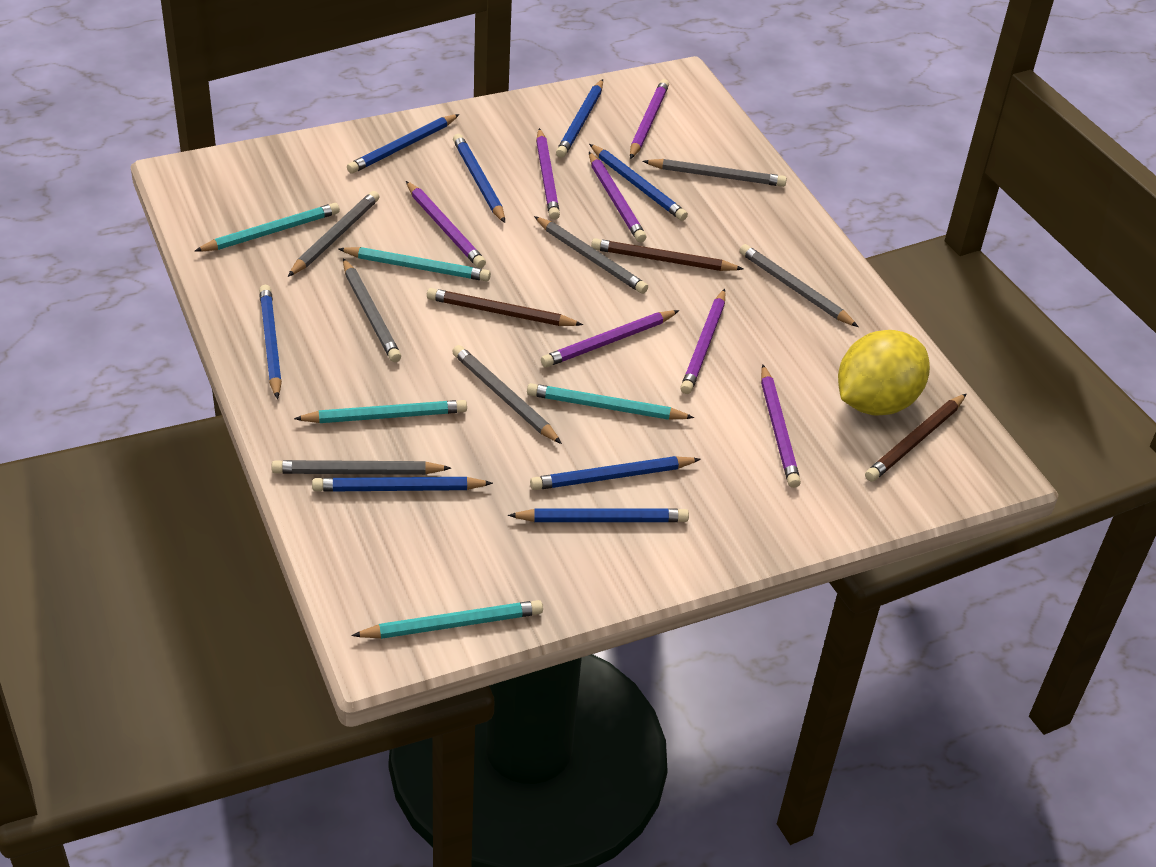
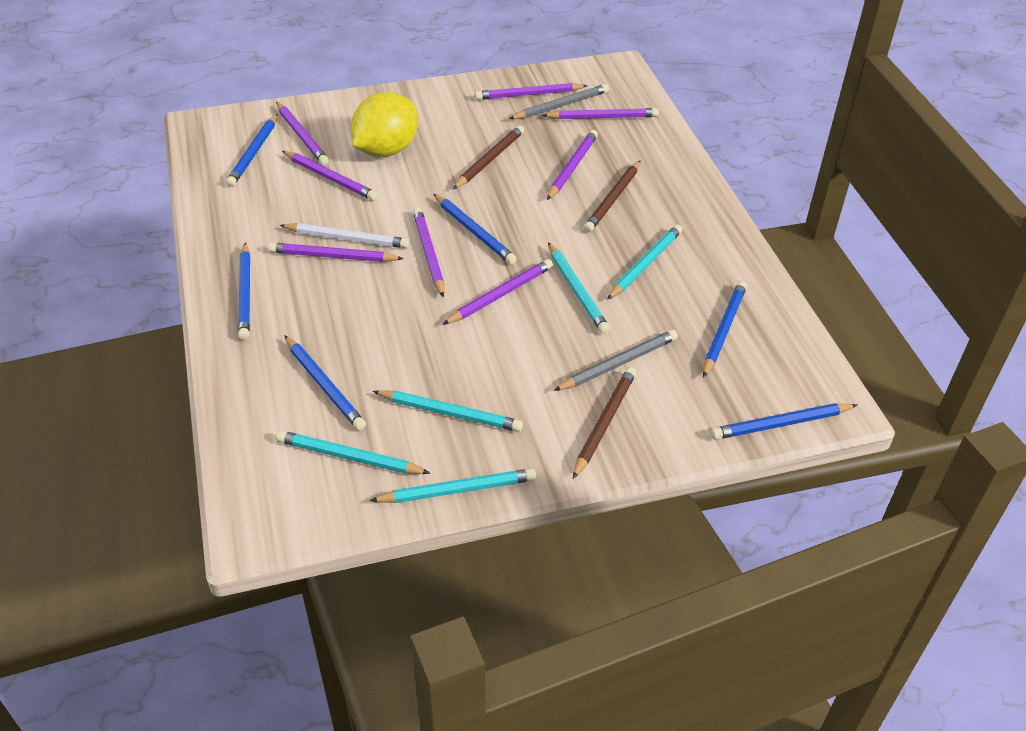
blue pencil: 8 -> 6
grey pencil: 7 -> 2
purple pencil: 7 -> 8
white pencil: 0 -> 1

